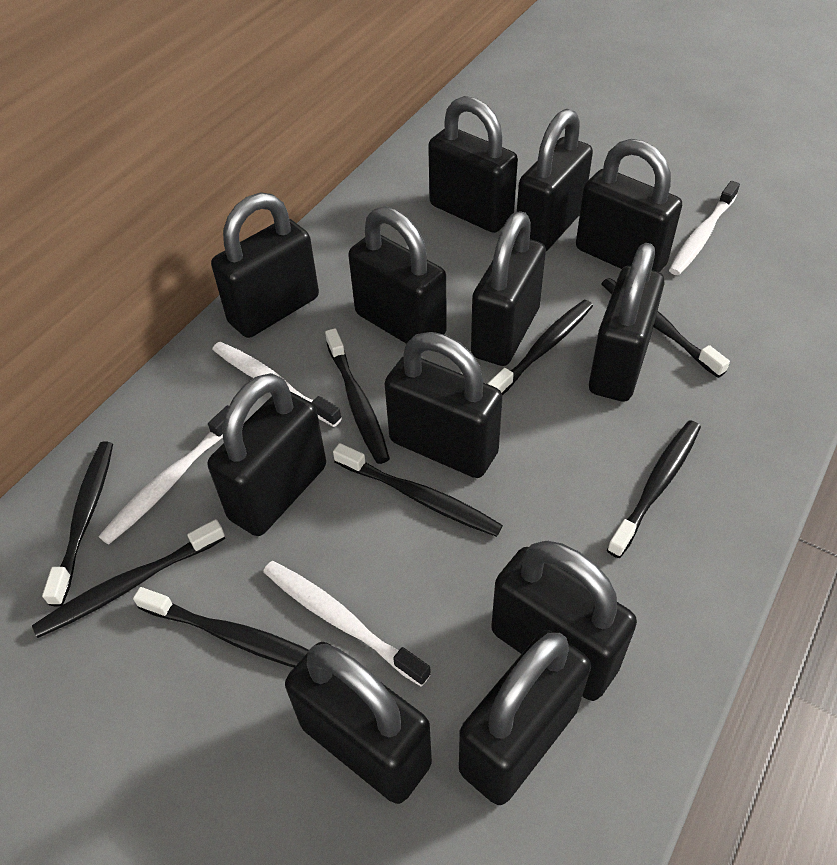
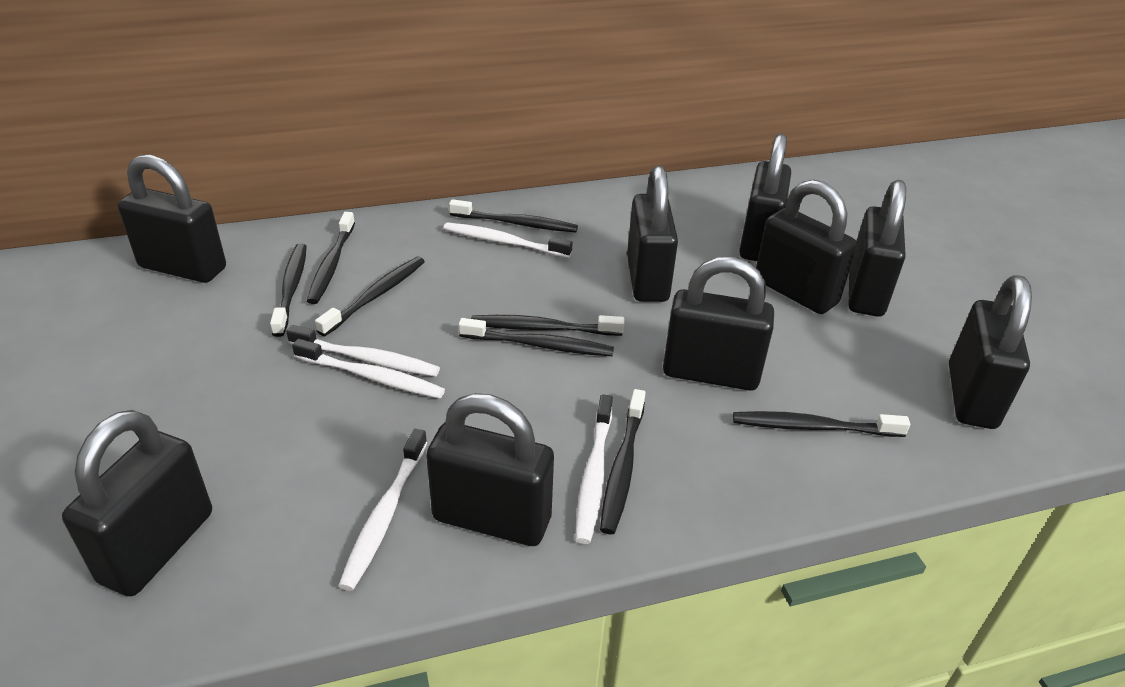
black padlock: 12 -> 9
white toothbrush: 4 -> 5

